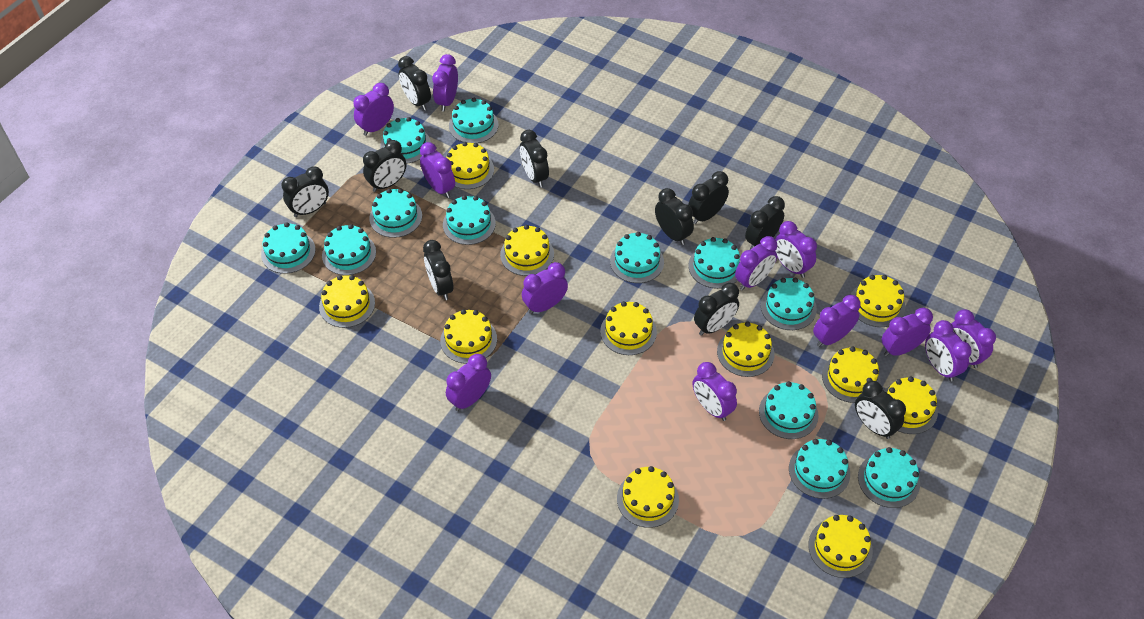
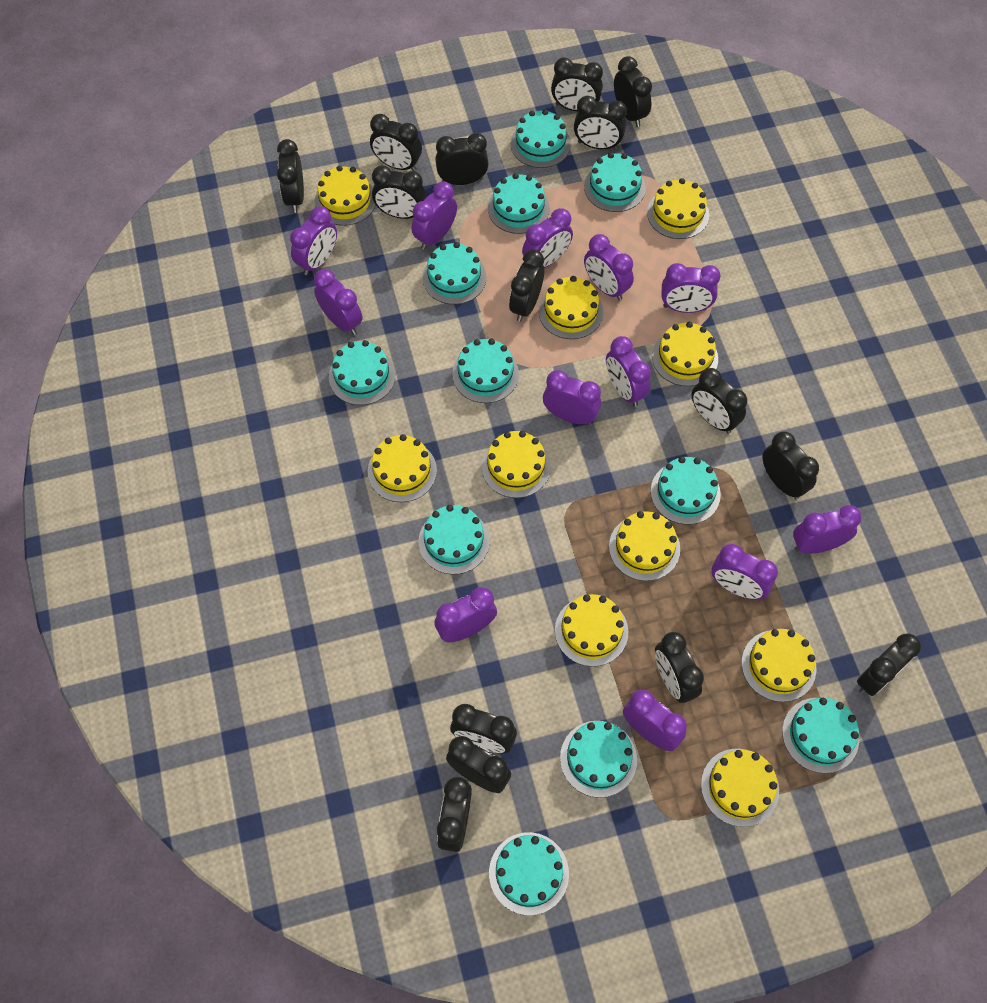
black clock: 10 -> 15
turquoise cake: 12 -> 11
yellow cake: 11 -> 10

